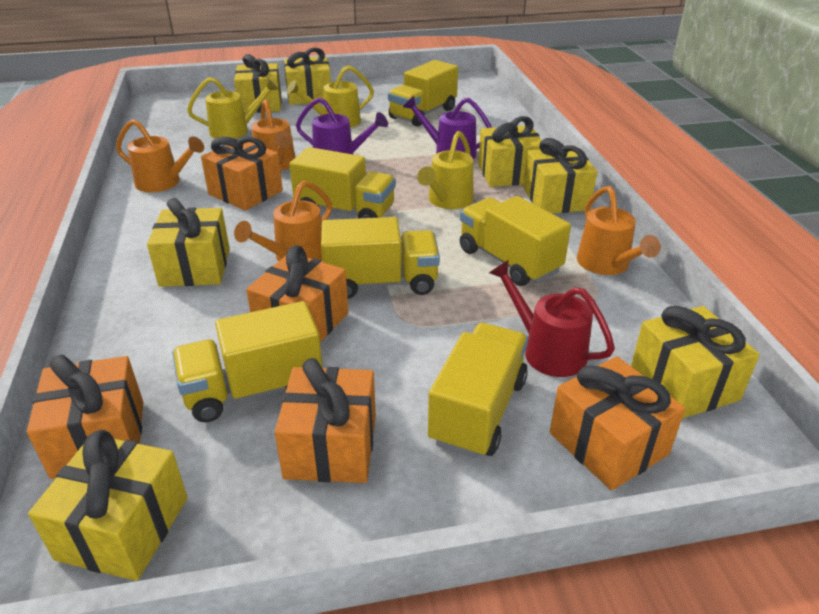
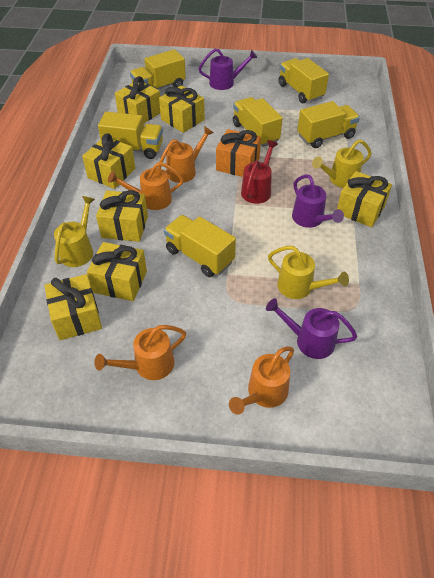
orange gift: 5 -> 1
purple watering can: 2 -> 3

